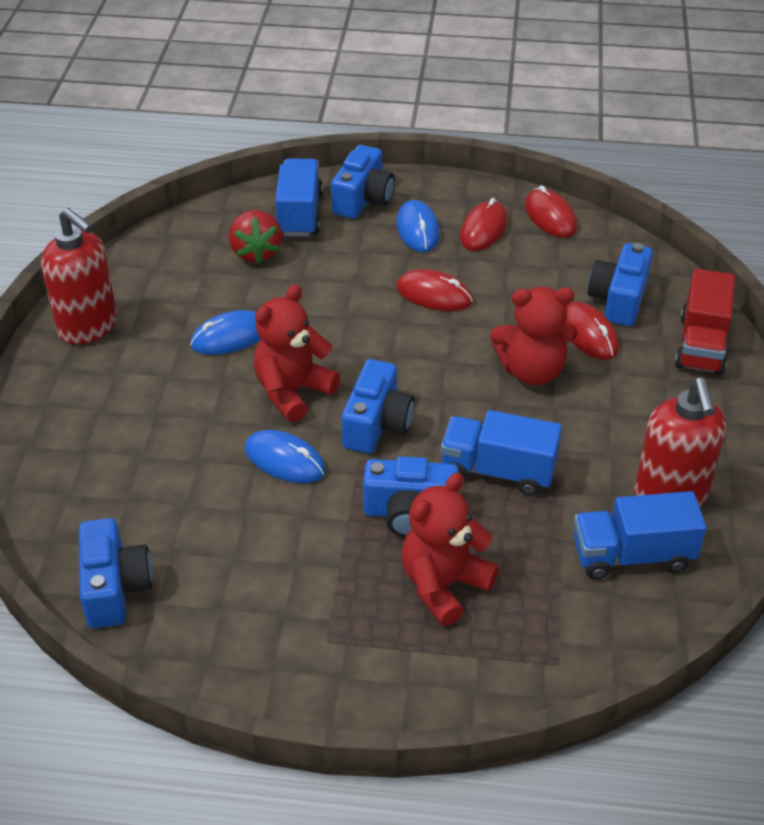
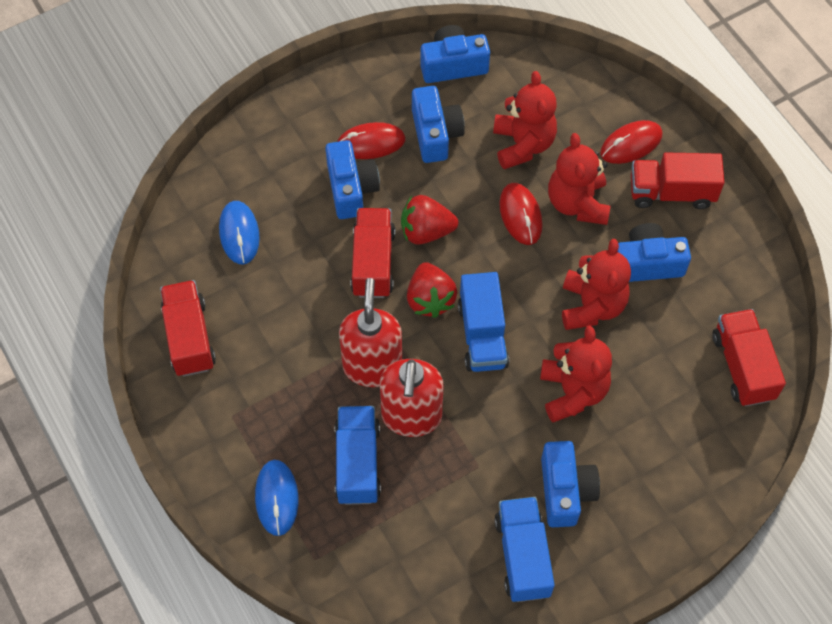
blue mouse: 3 -> 2
red mouse: 4 -> 3
red strawberry: 1 -> 2
red teddy bear: 3 -> 4
red truck: 1 -> 4

